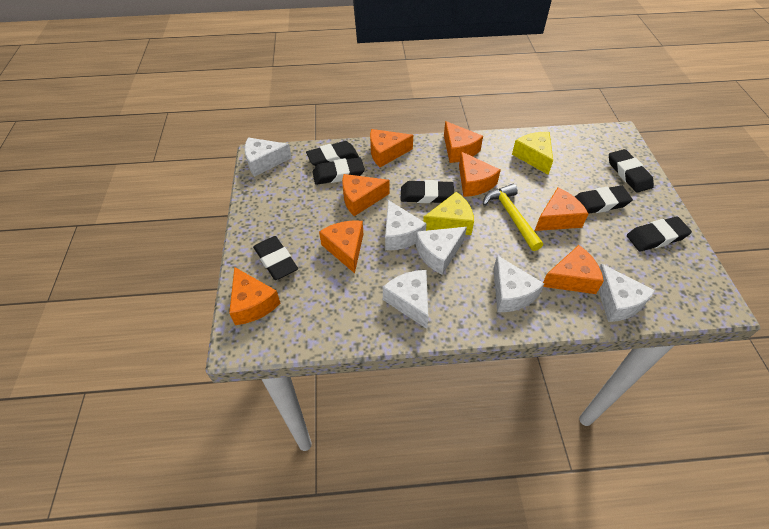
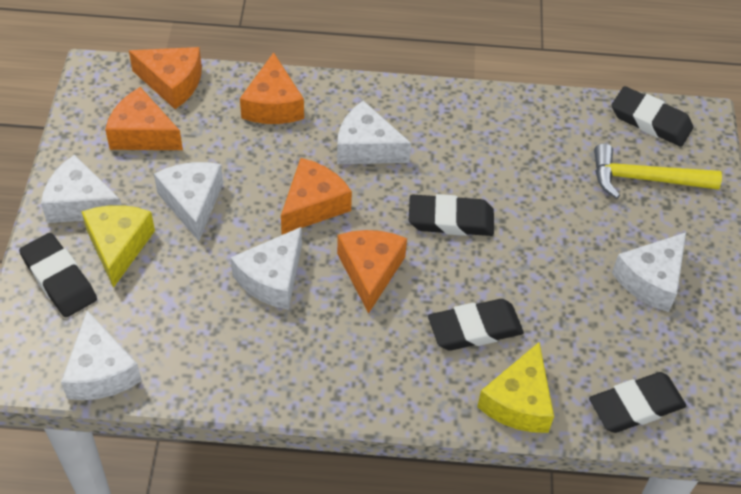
black eraser: 7 -> 5
orange cheese: 8 -> 5

